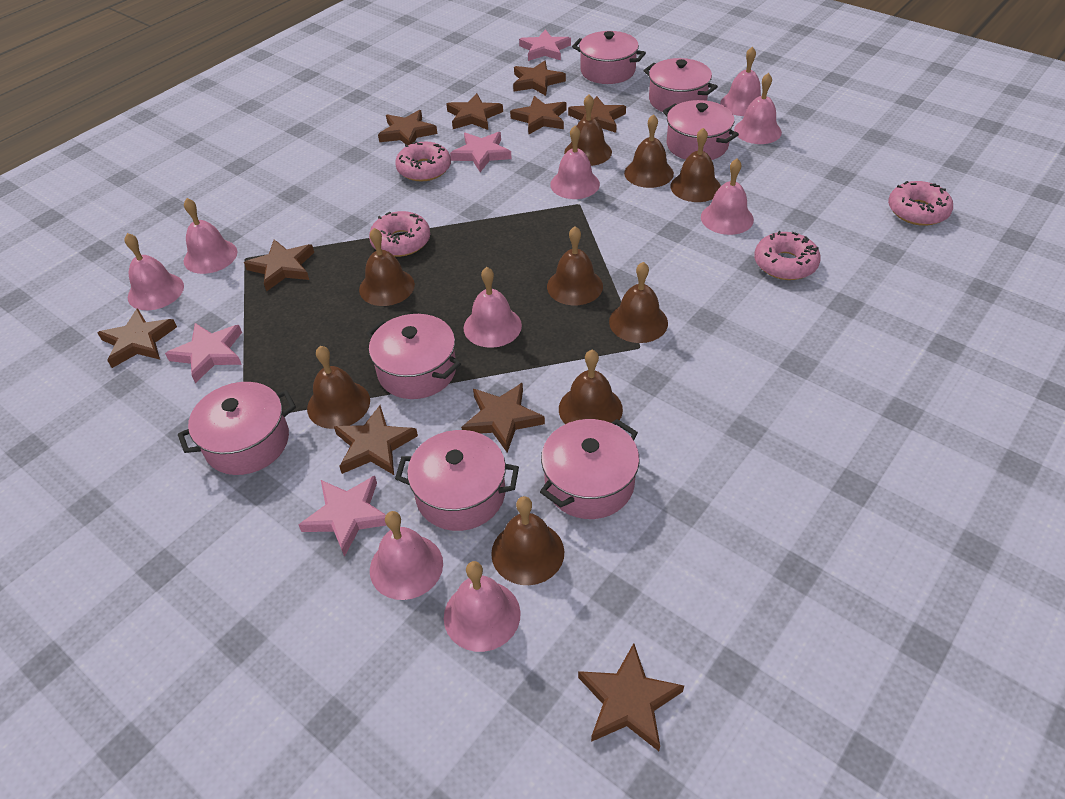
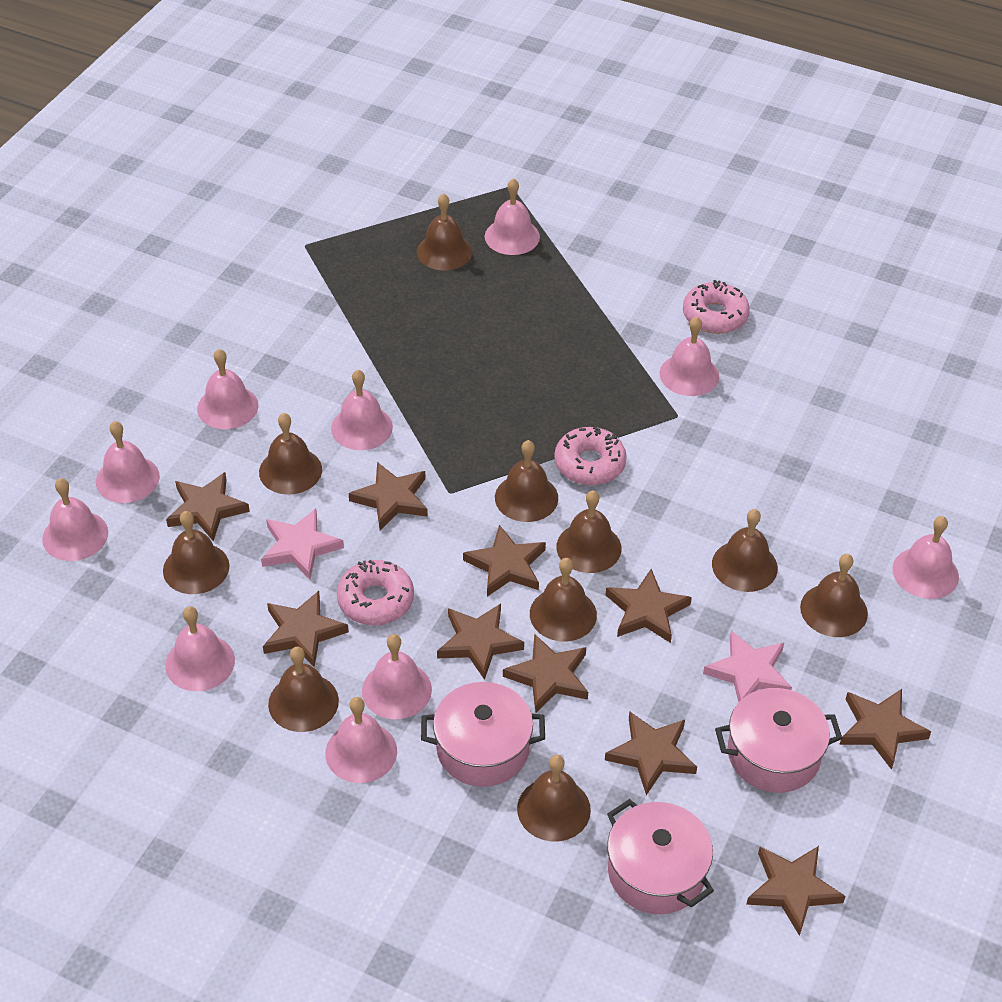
brown bell: 9 -> 10
pink bell: 9 -> 10
pink donut: 4 -> 3
pink pot: 7 -> 3
pink star: 4 -> 2

